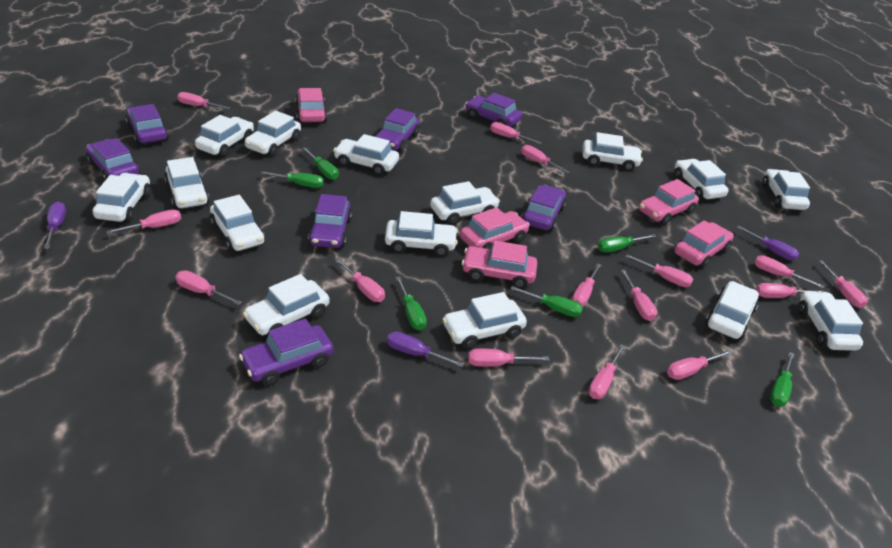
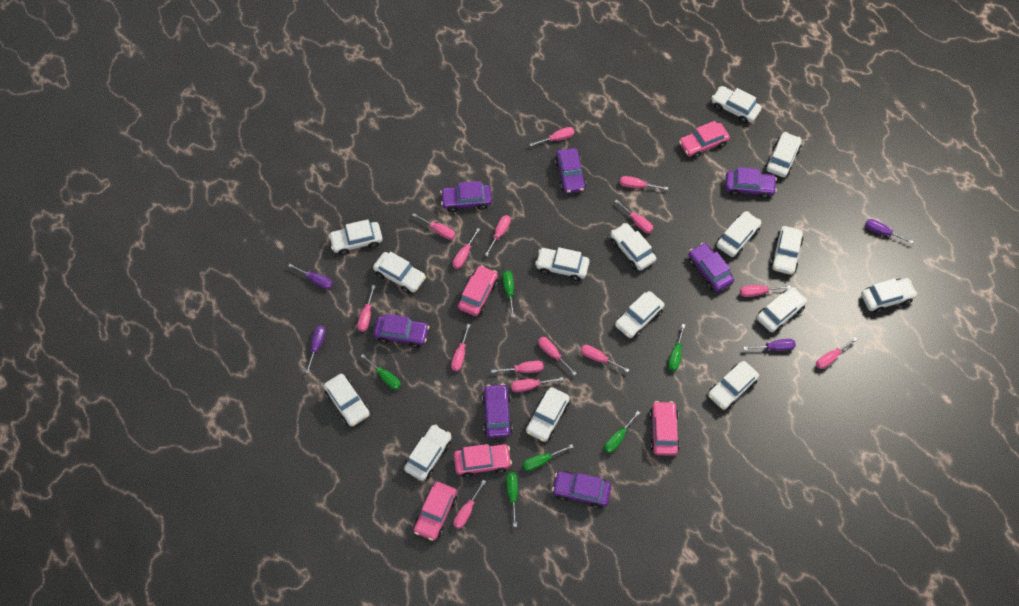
purple screwdriver: 3 -> 4

